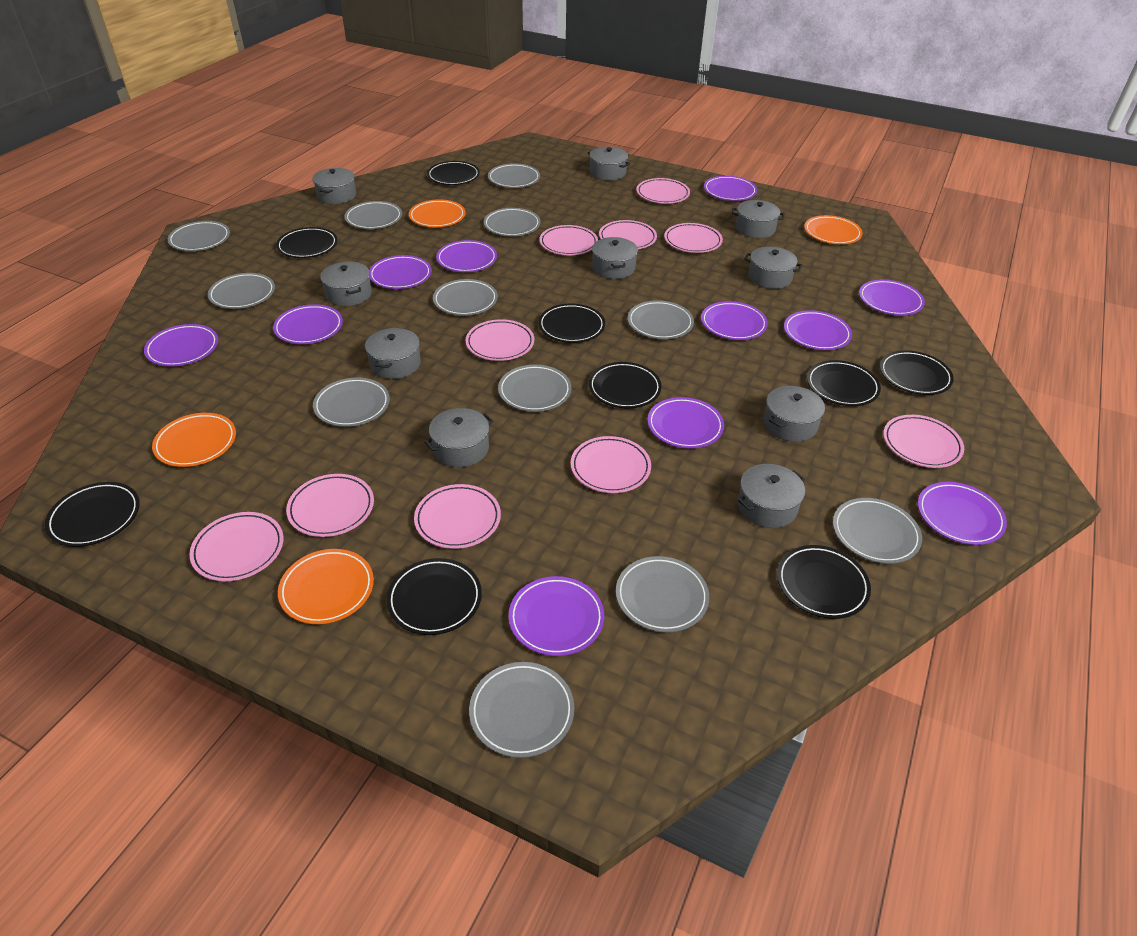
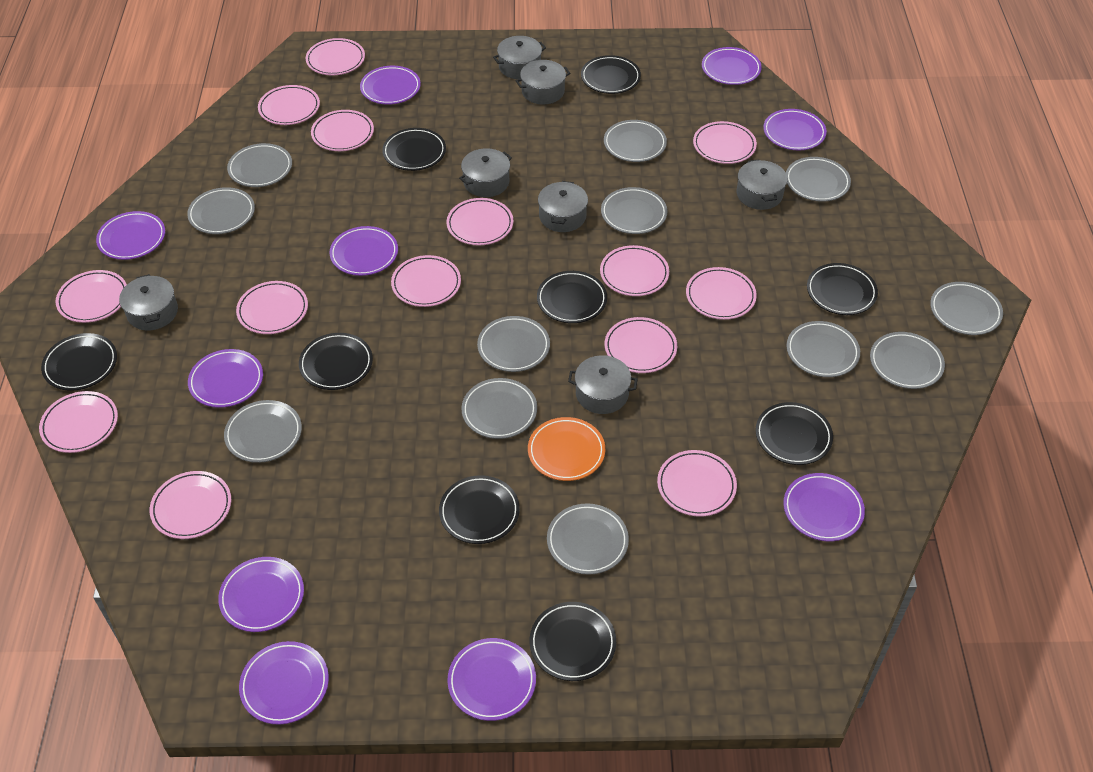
grey pot: 10 -> 7
orange plate: 4 -> 1
pink plate: 10 -> 14
purple plate: 11 -> 10

